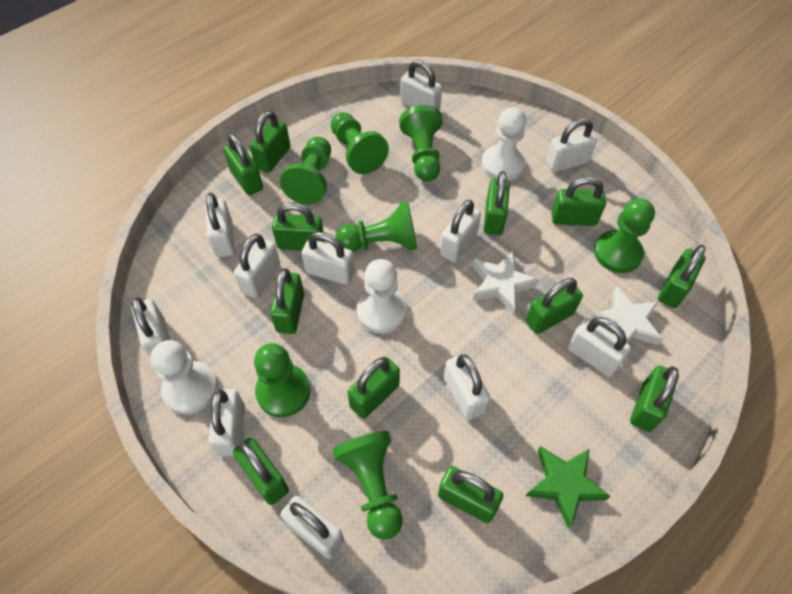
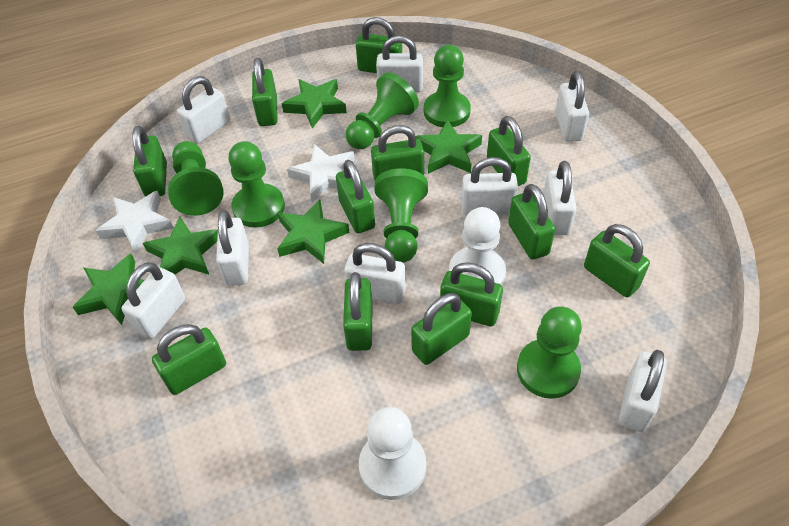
green pawn: 7 -> 6
green star: 1 -> 5
white padlock: 11 -> 9
white pawn: 3 -> 2

